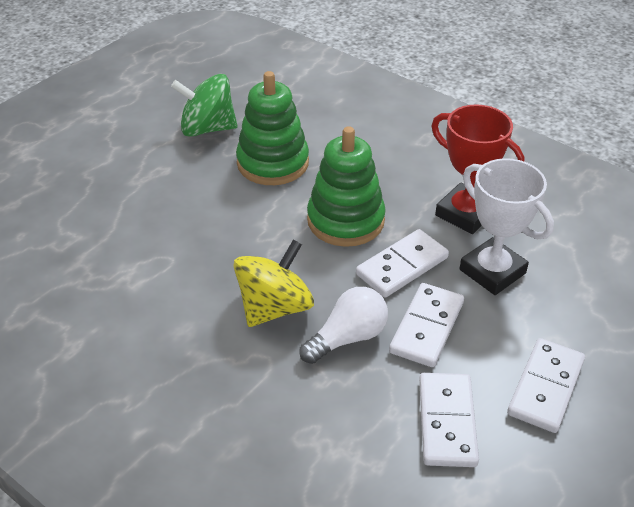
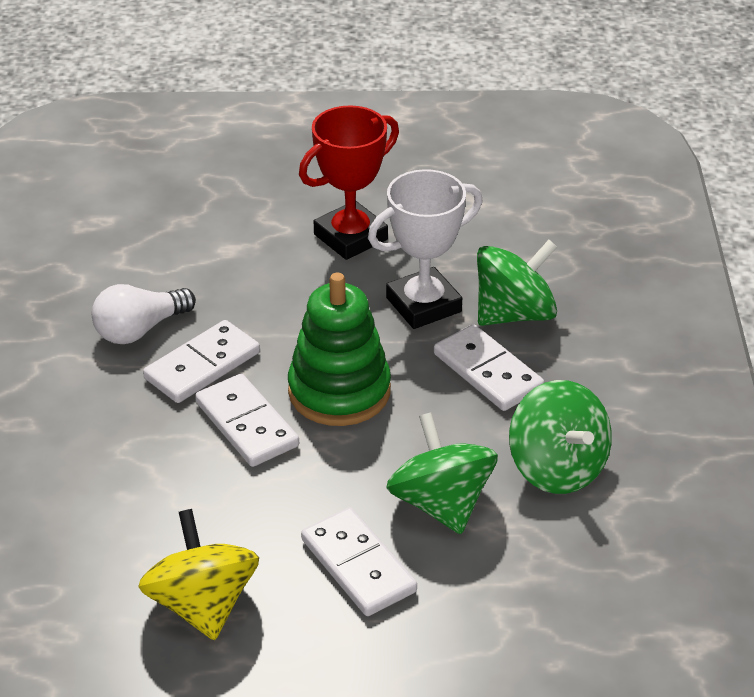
green spinning top: 1 -> 3
green stacking toy: 2 -> 1

